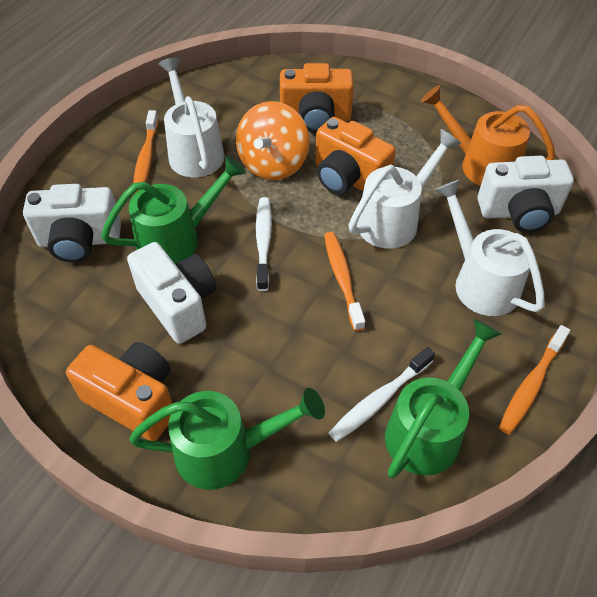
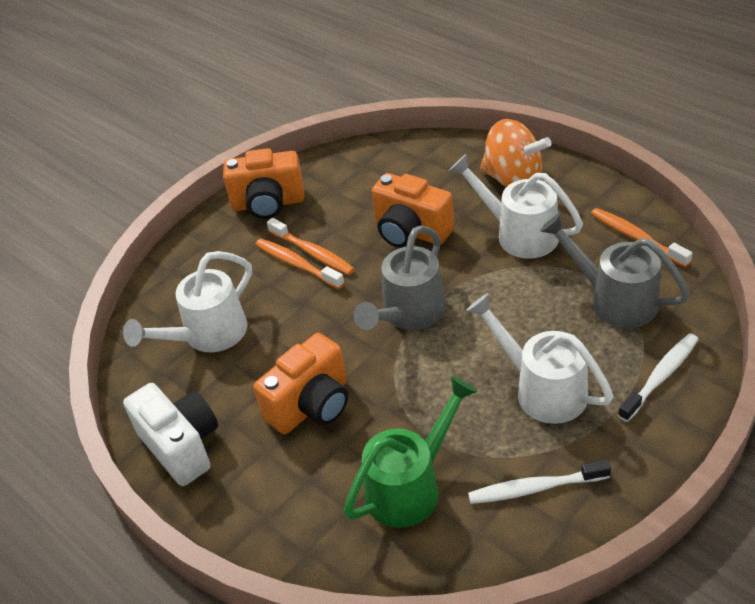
green watering can: 3 -> 1
grey watering can: 0 -> 2
orange watering can: 1 -> 0
white camera: 3 -> 1

